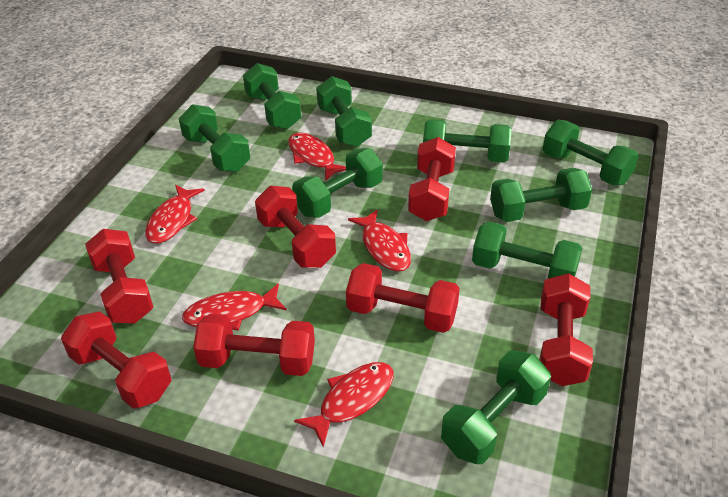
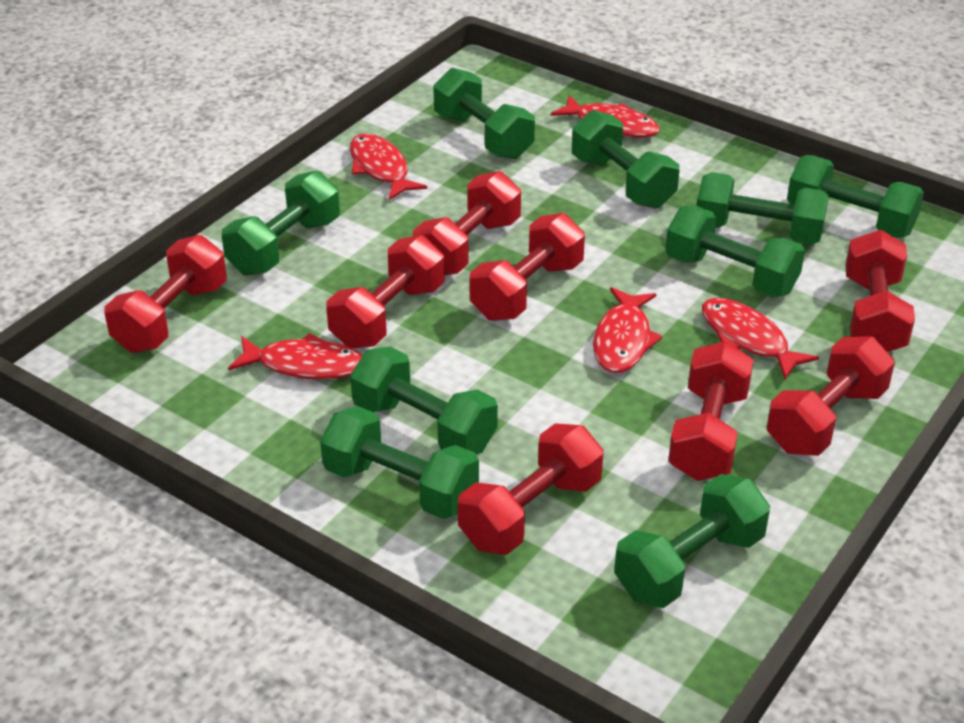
red dumbbell: 7 -> 8

